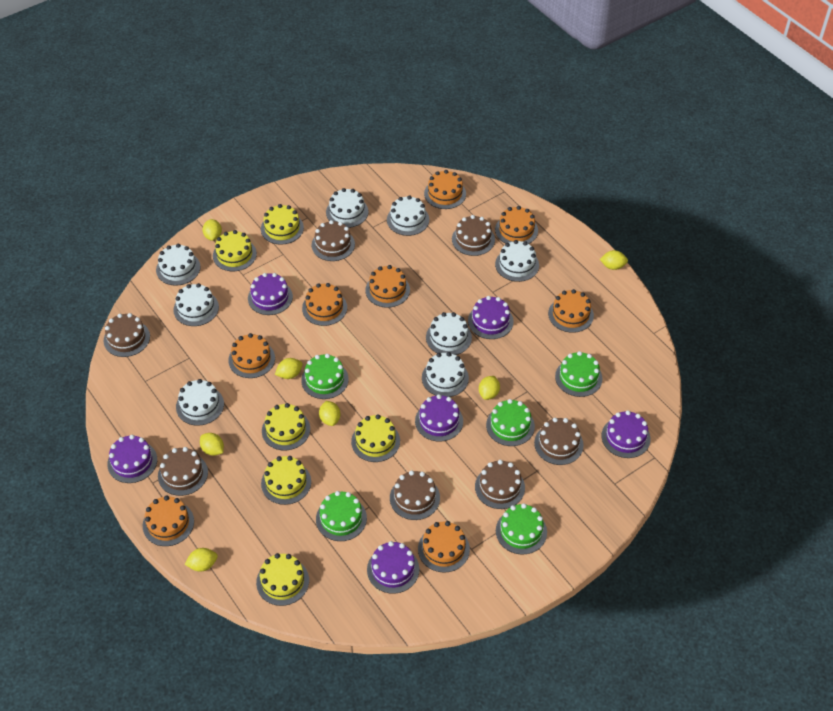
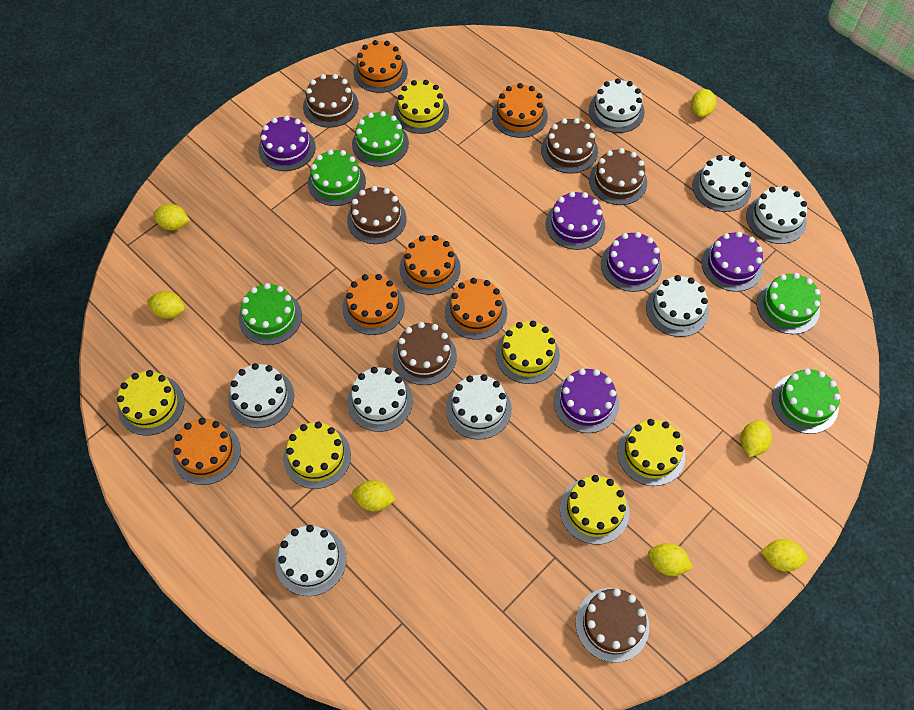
brown cake: 7 -> 6
orange cake: 8 -> 6
purple cake: 6 -> 5

